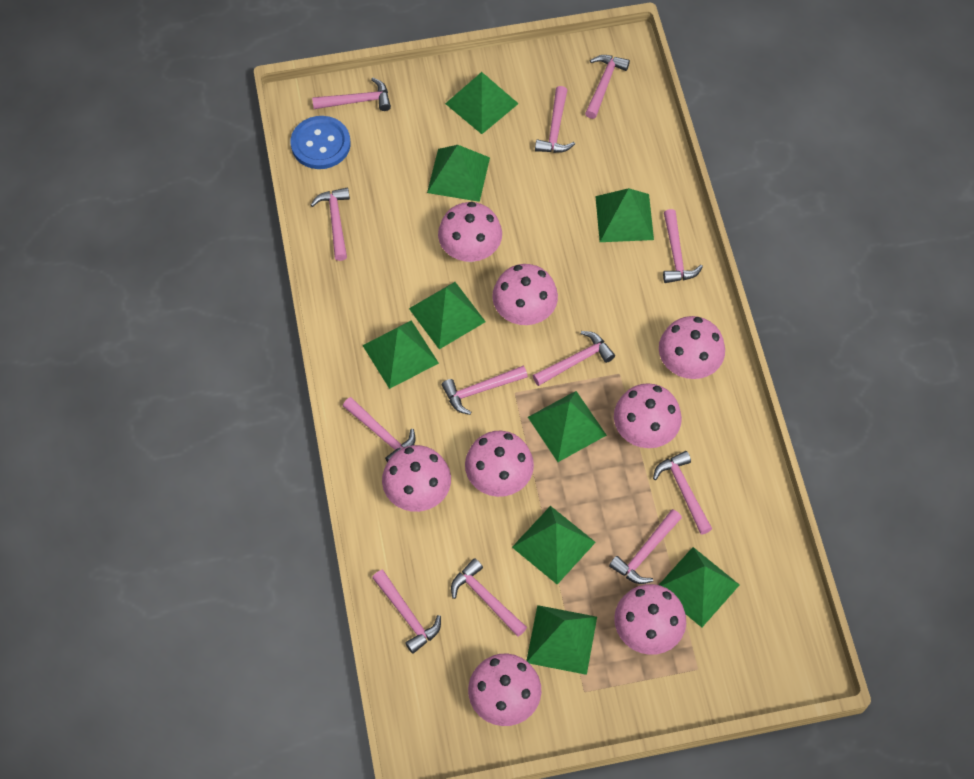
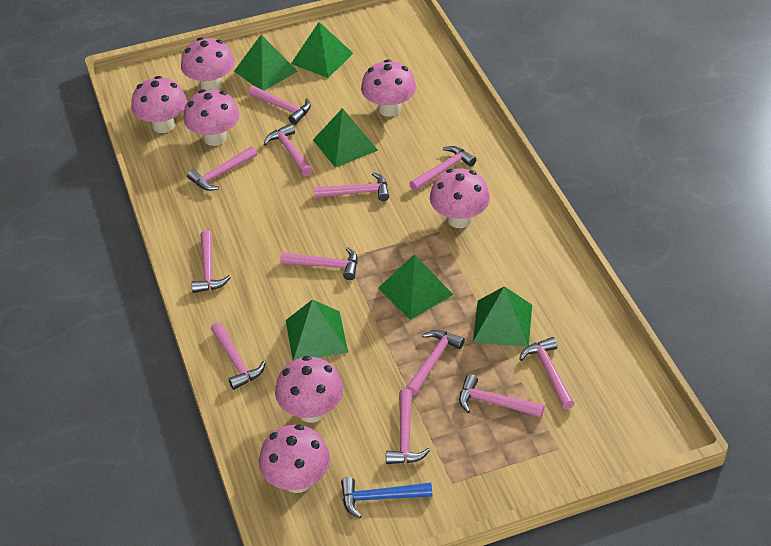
blue button: 1 -> 0
blue hammer: 0 -> 1
green pyramid: 9 -> 6
pink mushroom: 8 -> 7

